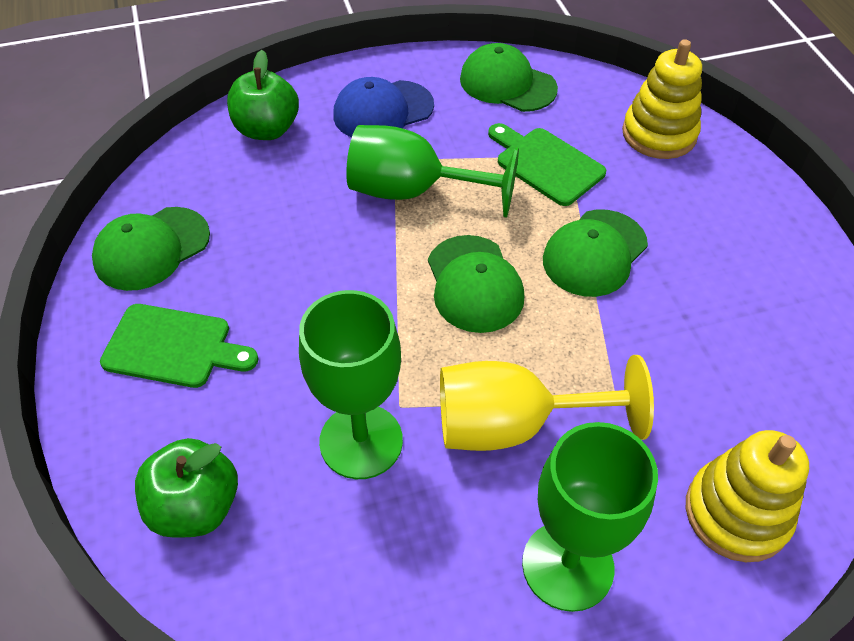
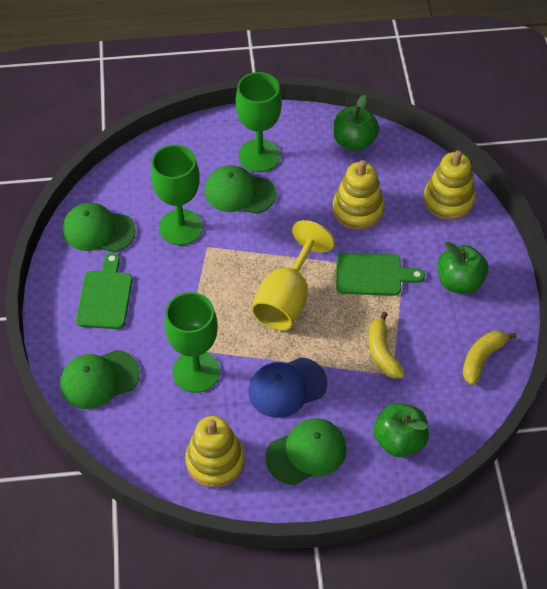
green apple: 2 -> 3
yellow banana: 0 -> 2
yellow stacking toy: 2 -> 3

